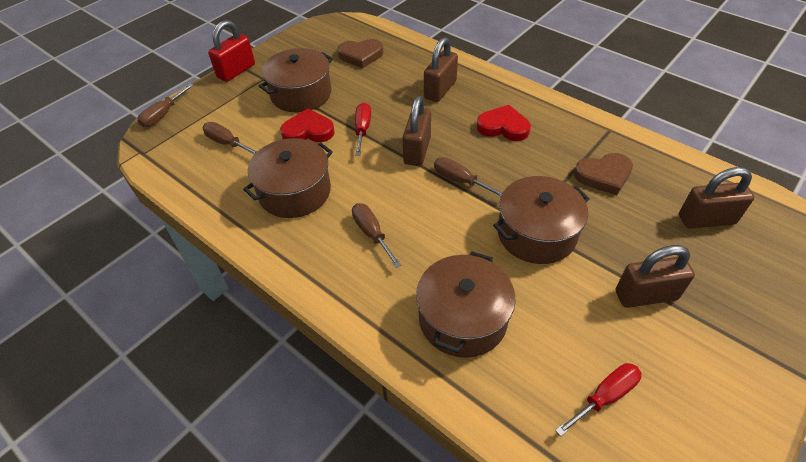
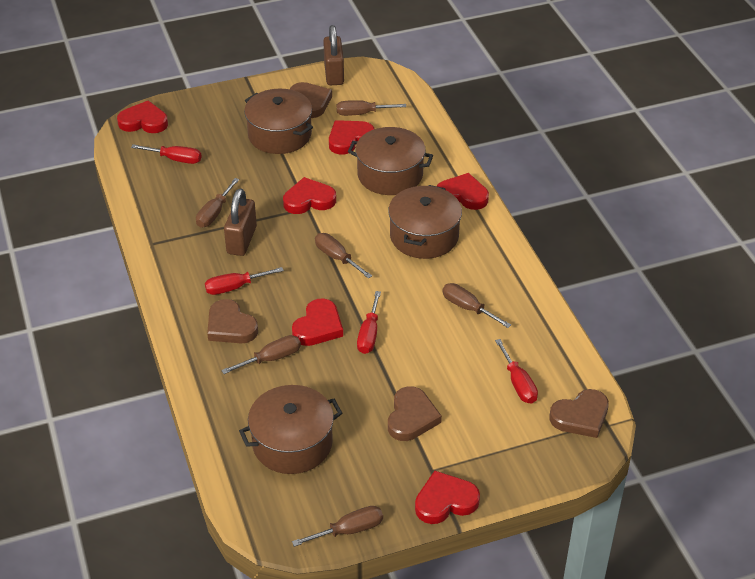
brown heart: 2 -> 4
brown padlock: 4 -> 2
brown screwdriver: 4 -> 6
red heart: 2 -> 6
red padlock: 1 -> 0
red screwdriver: 2 -> 4

